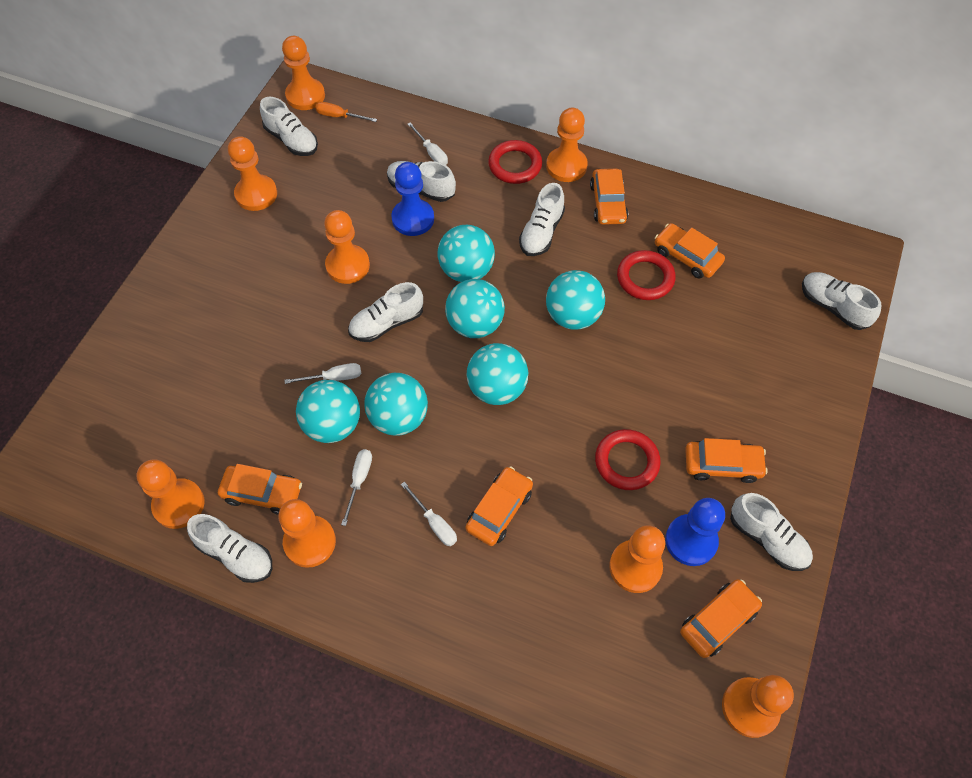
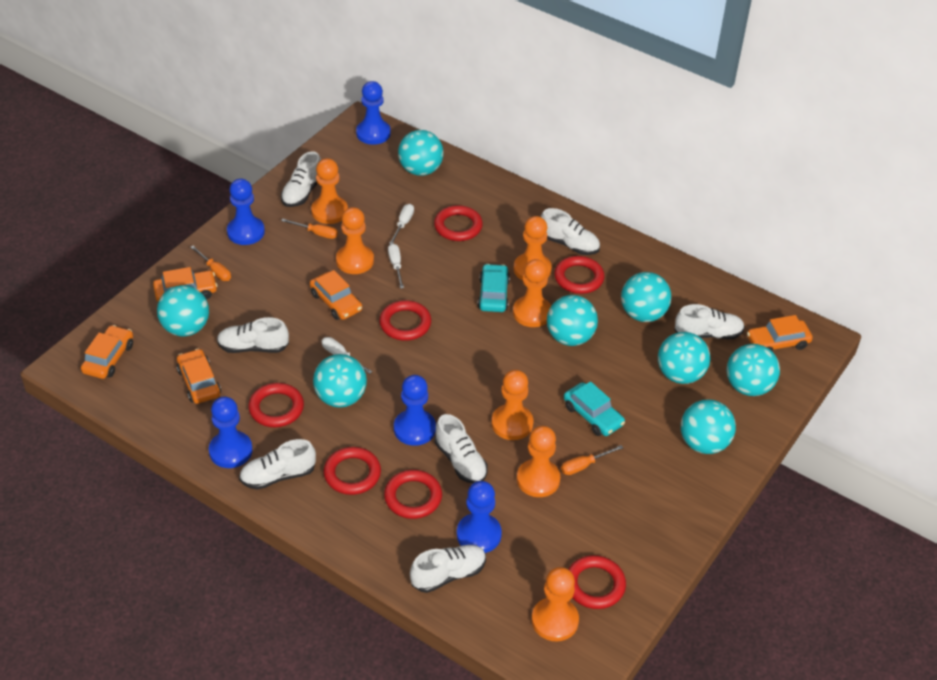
blue pawn: 2 -> 5
orange car: 6 -> 5
orange pawn: 8 -> 7
orange screwdriver: 1 -> 3
red ring: 3 -> 7
turquoise ball: 6 -> 8
turquoise car: 0 -> 2
white screwdriver: 4 -> 3

